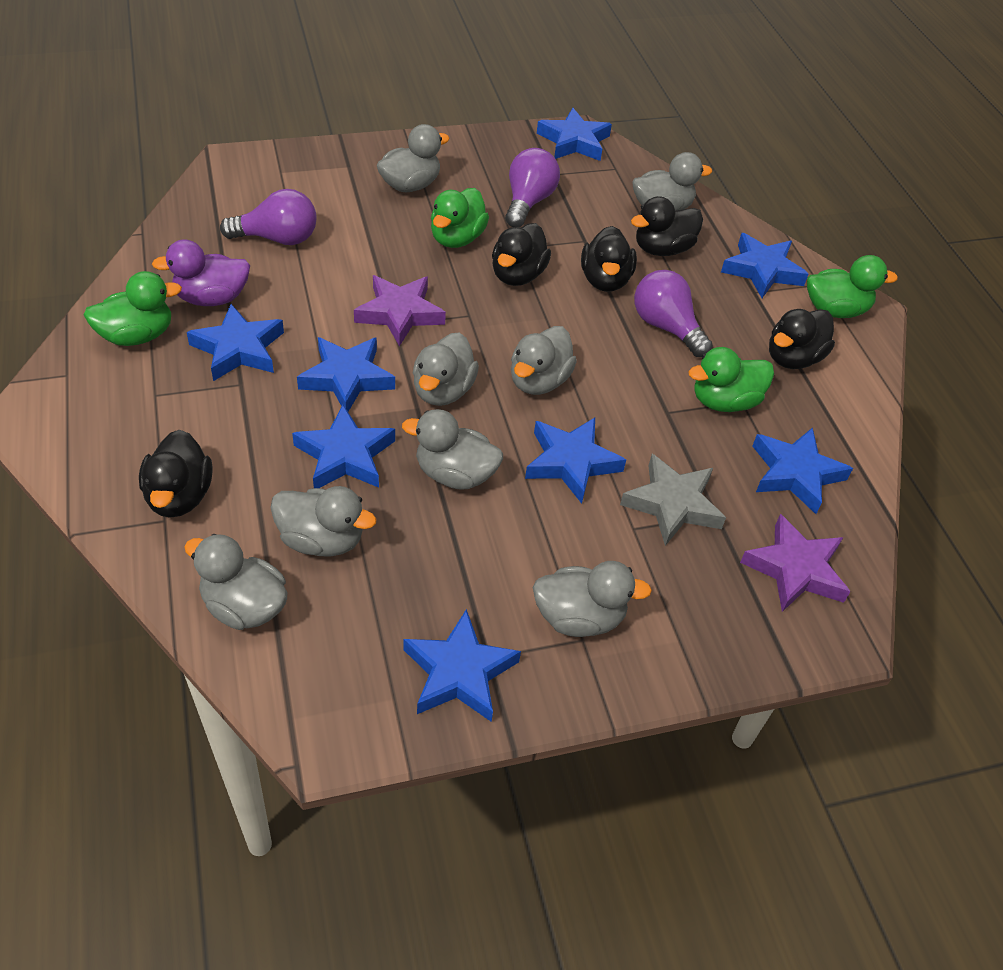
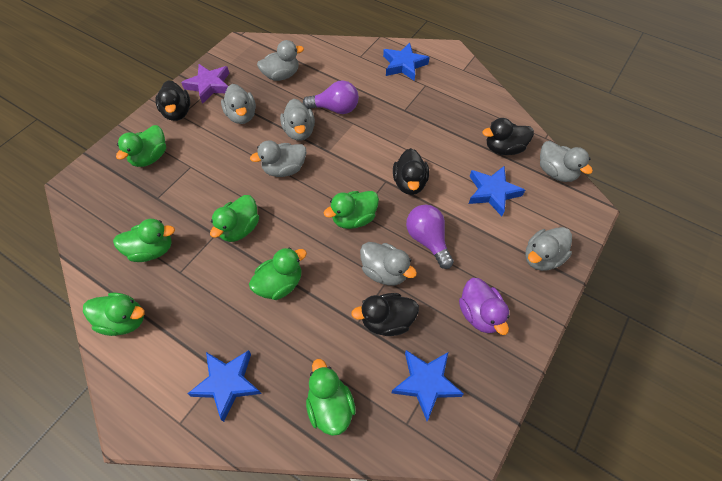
black duck: 5 -> 4
blue star: 8 -> 4
green duck: 4 -> 7
grey duck: 8 -> 7
grey star: 1 -> 0
purple light bulb: 3 -> 2
purple star: 2 -> 1

